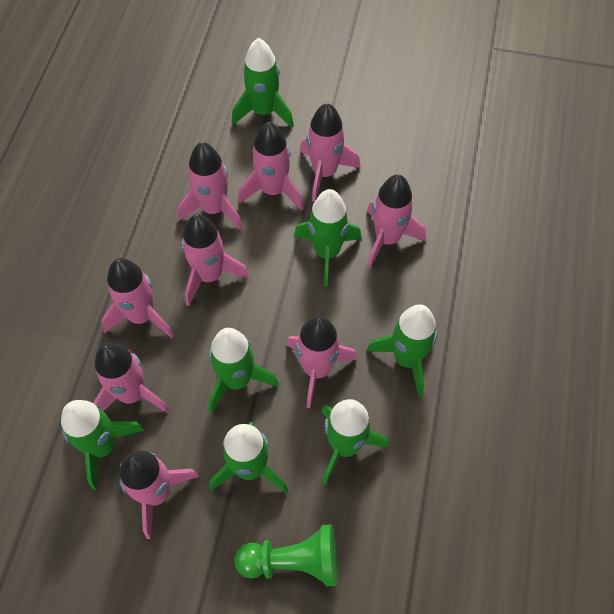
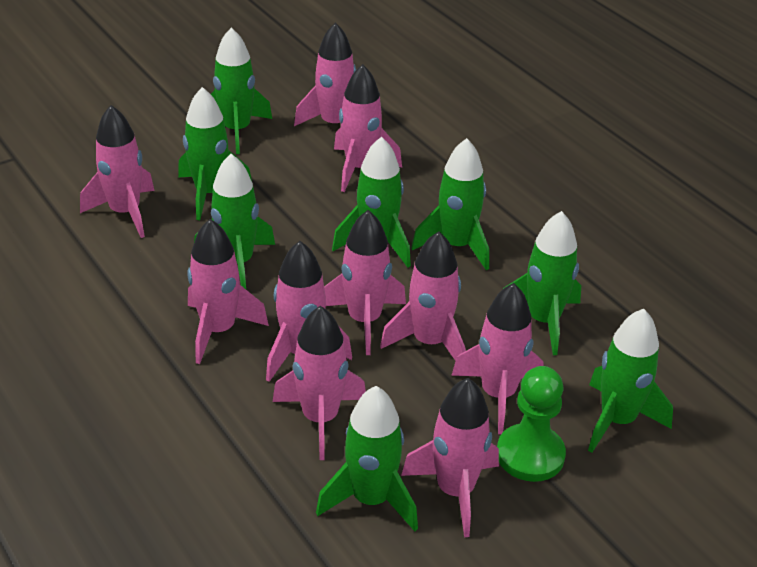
green rocket: 7 -> 8
pink rocket: 9 -> 10

